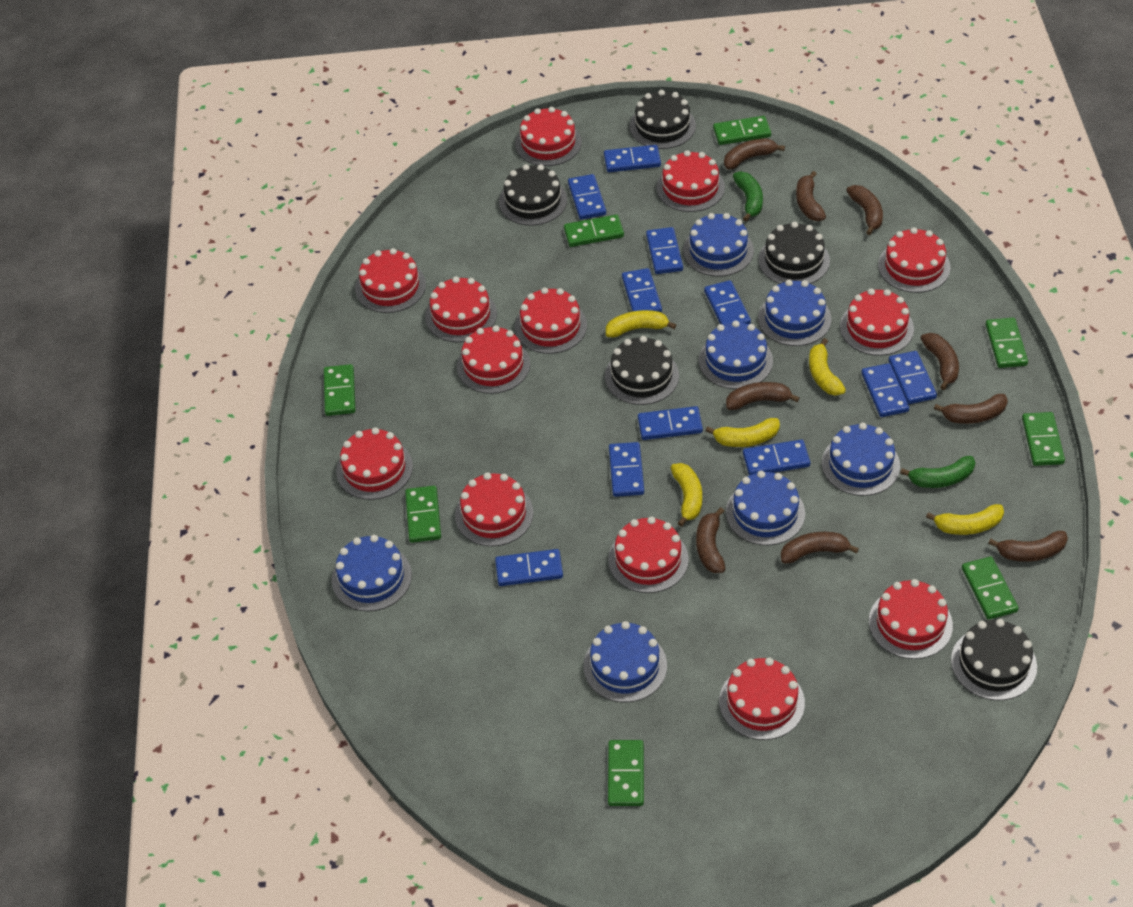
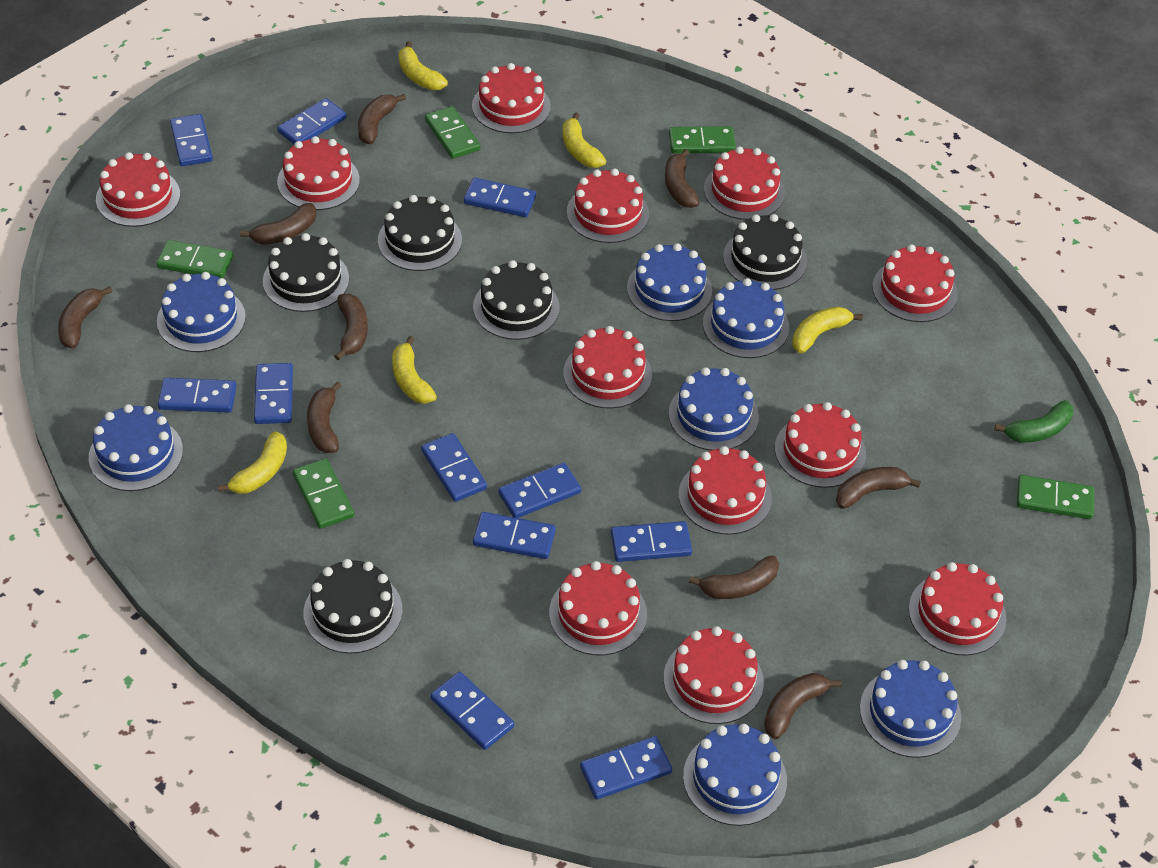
green banana: 2 -> 1
green domino: 8 -> 5
red cake: 13 -> 12

